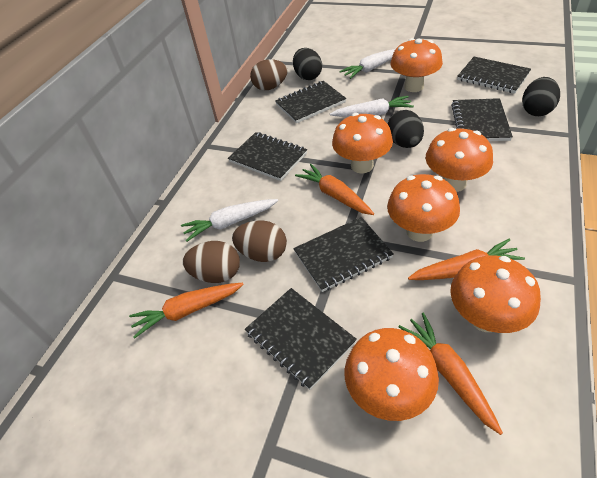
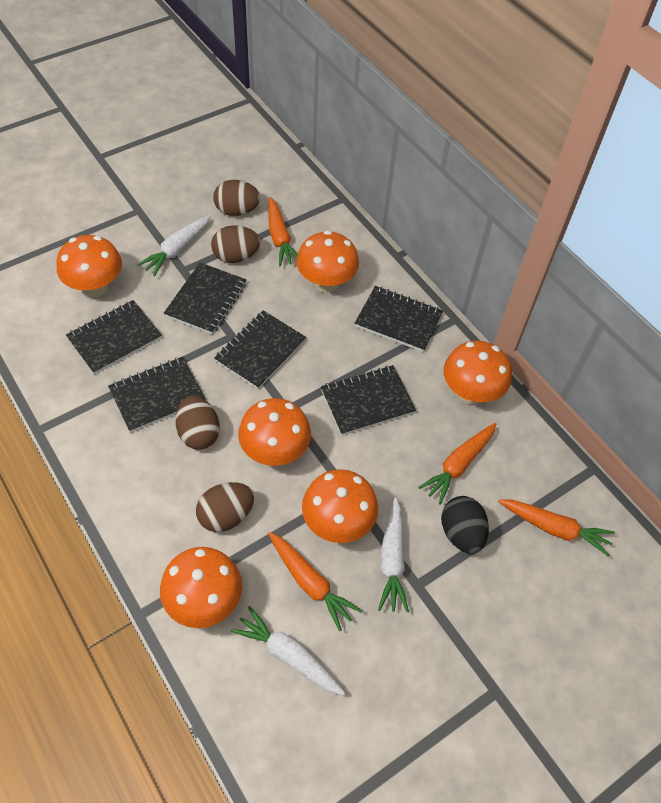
black egg: 3 -> 1
brown egg: 3 -> 4

